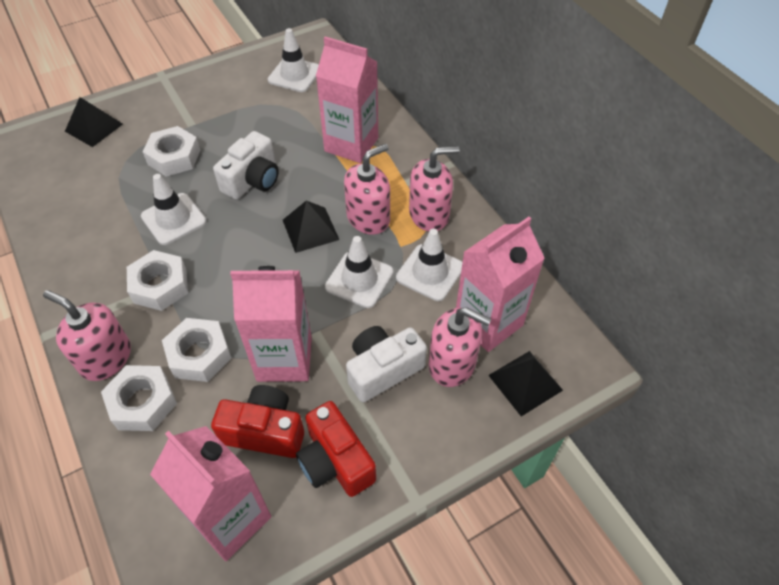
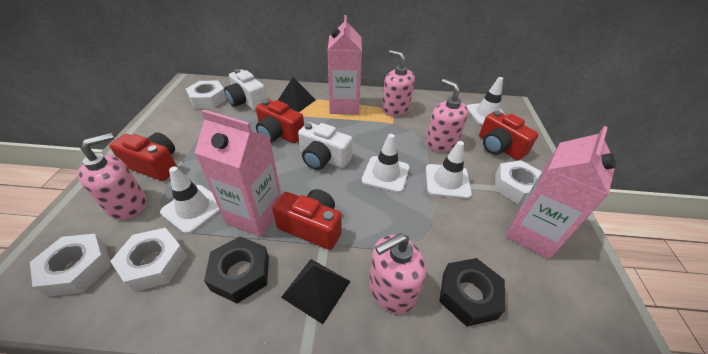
black nut: 0 -> 2
black pyramid: 3 -> 2
pink carton: 4 -> 3
red camera: 2 -> 4

